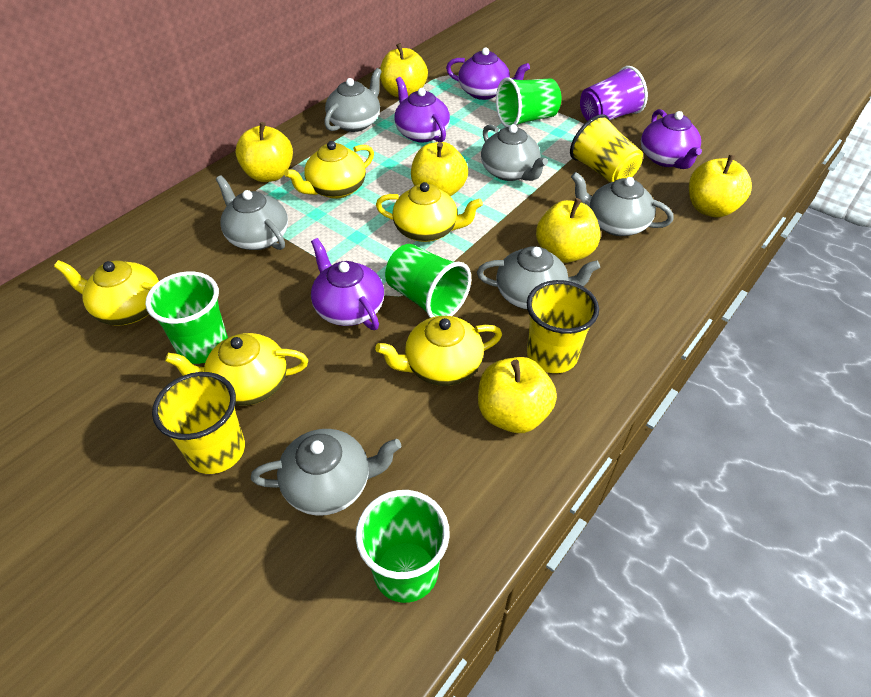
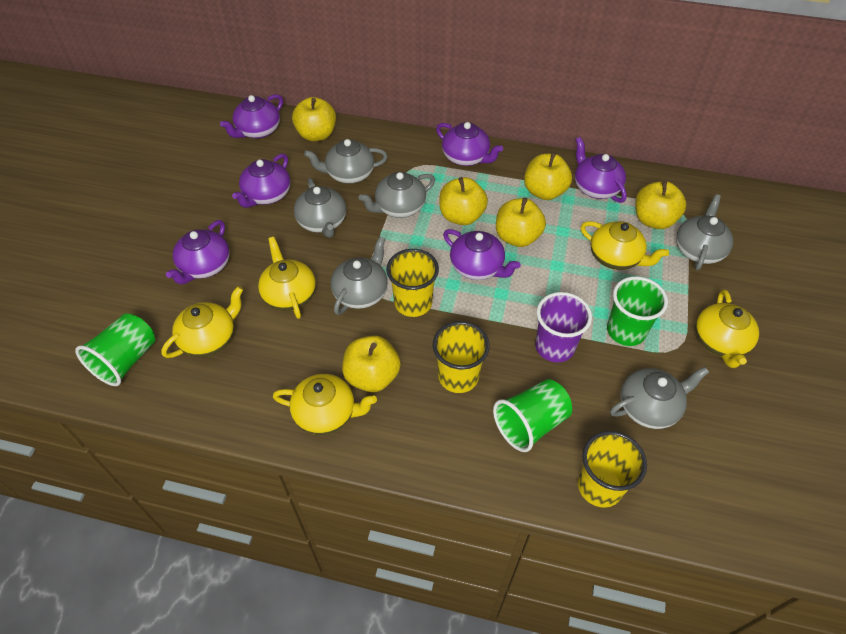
green cup: 4 -> 3
purple teapot: 4 -> 6

